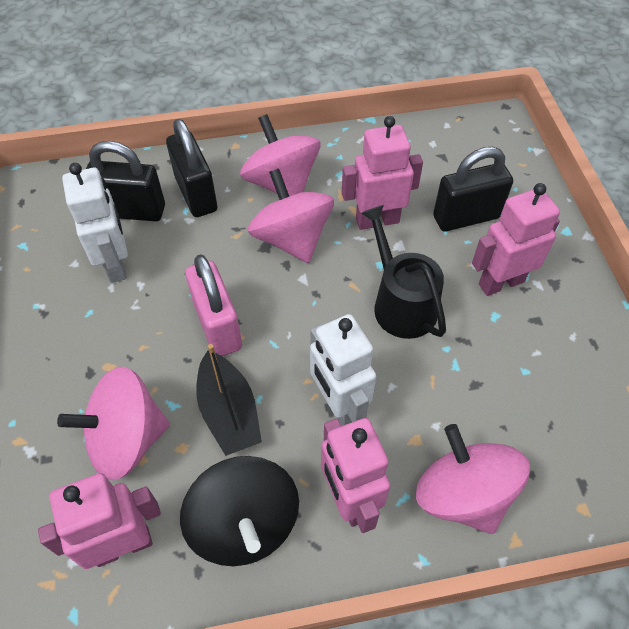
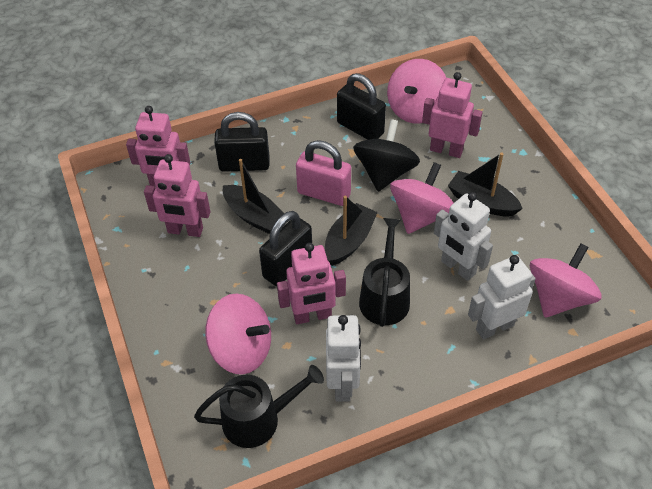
black boat: 1 -> 3
black watering can: 1 -> 2
white robot: 2 -> 3

